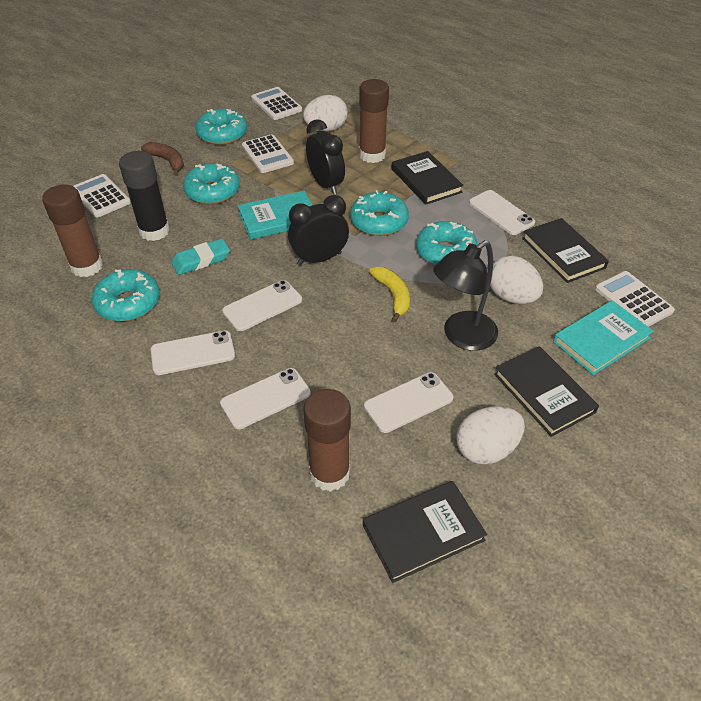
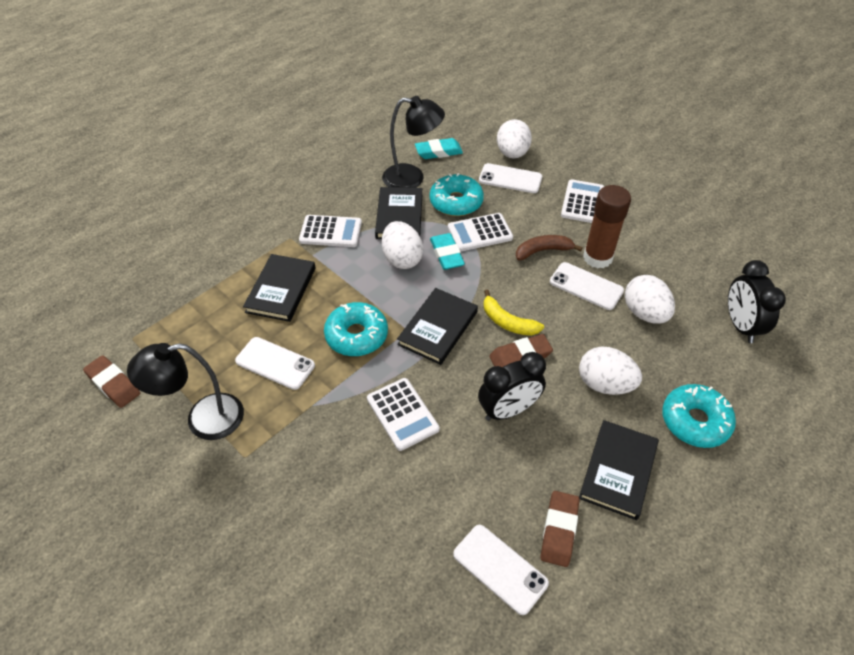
black glue stick: 1 -> 0
black lamp: 1 -> 2
brown eraser: 0 -> 3
brown glue stick: 3 -> 1
turquoise book: 2 -> 0
turquoise donut: 5 -> 3
turquoise eraser: 1 -> 2
white egg: 3 -> 4
white phone: 5 -> 4

